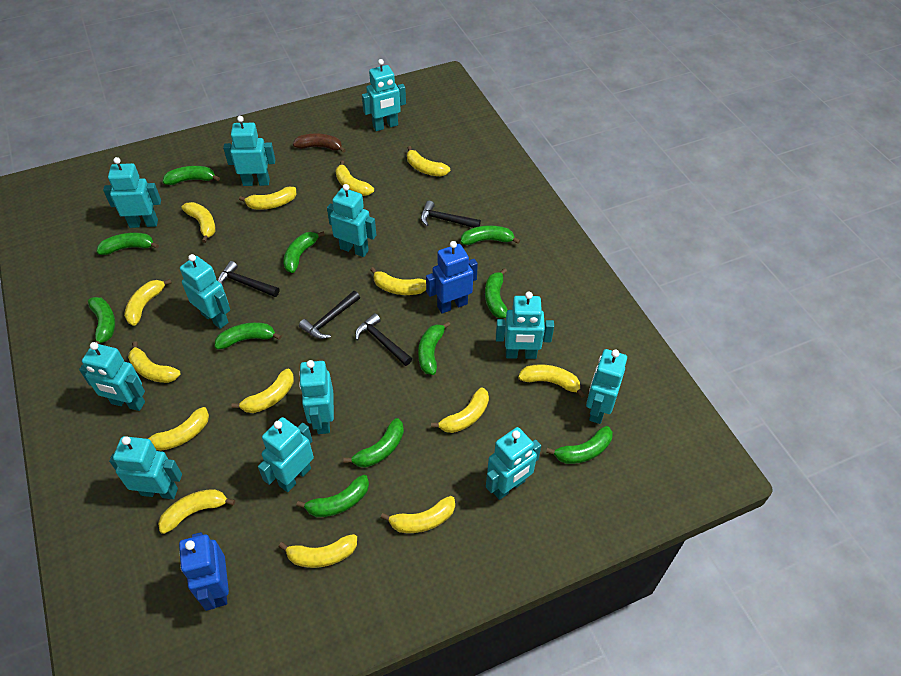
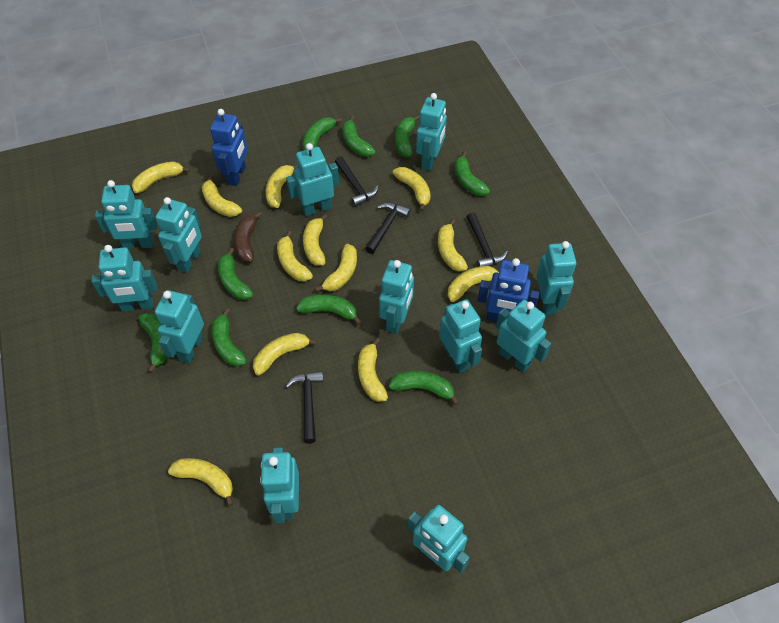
green banana: 11 -> 9
yellow banana: 14 -> 12

